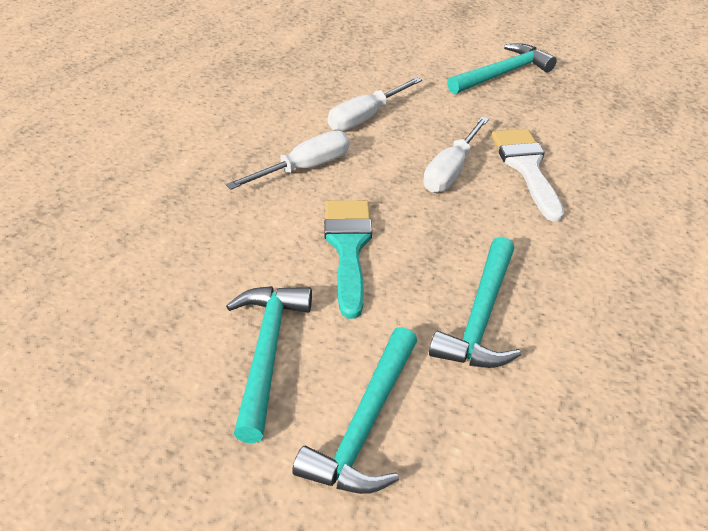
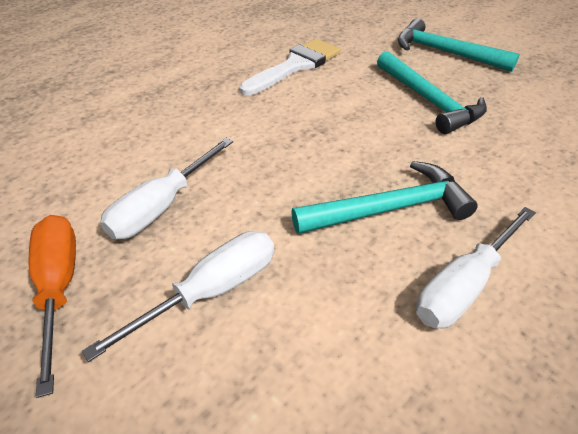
orange screwdriver: 0 -> 1
turquoise brush: 1 -> 0
turquoise hammer: 4 -> 3

